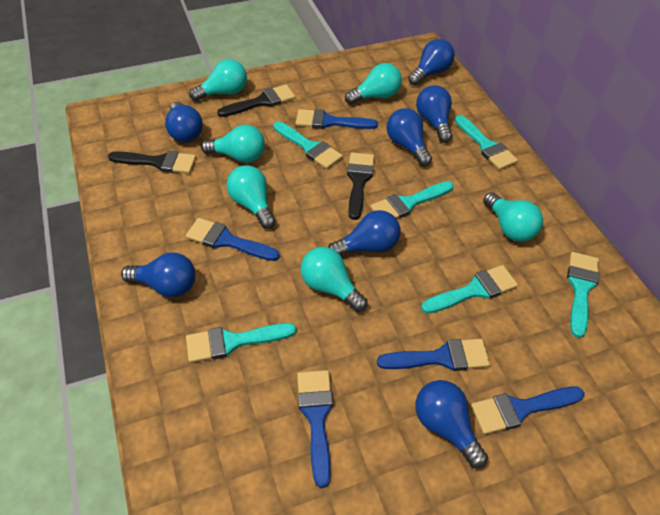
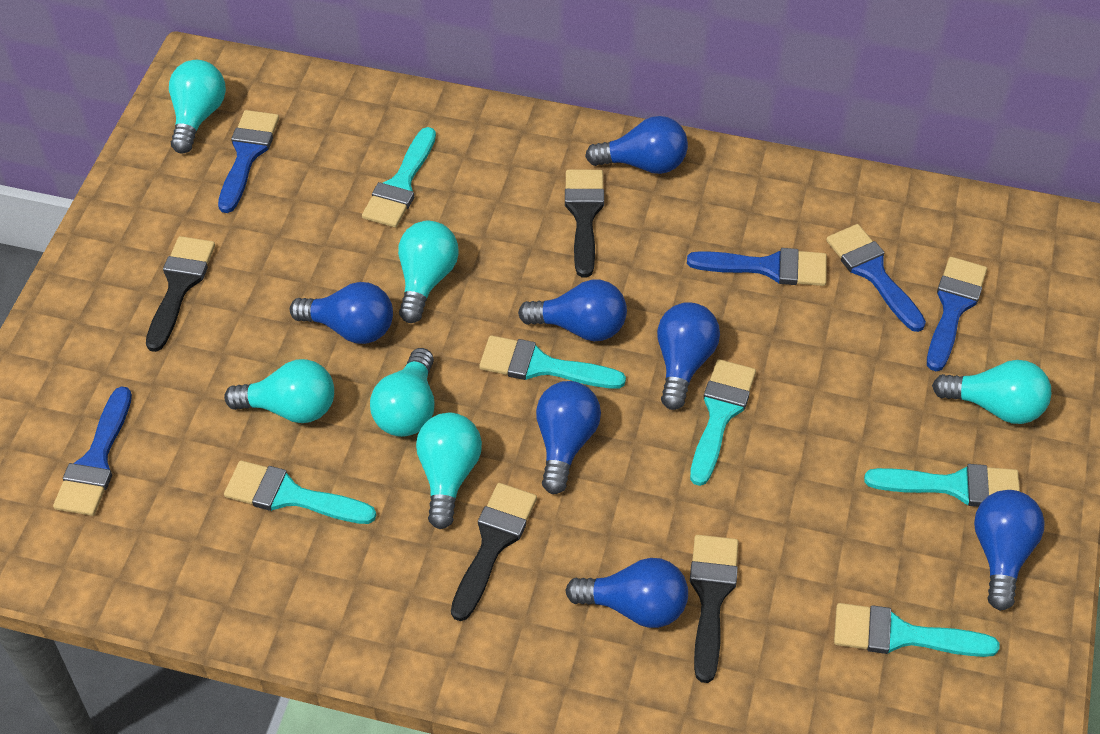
black brush: 3 -> 4

